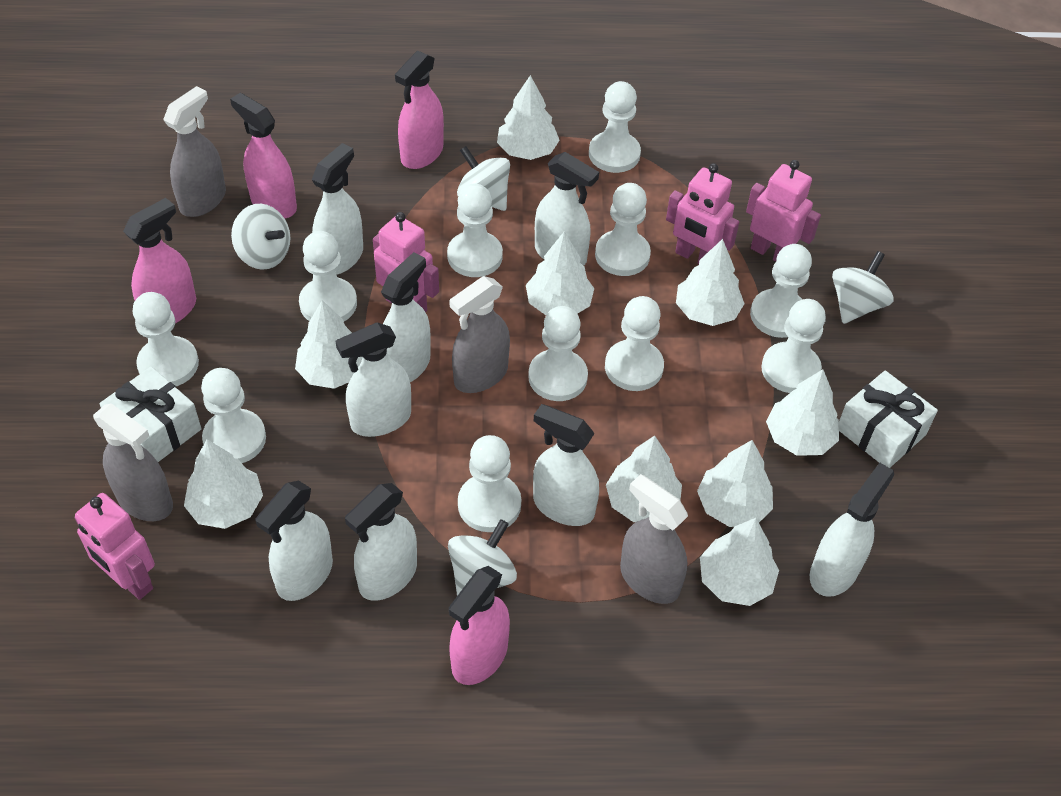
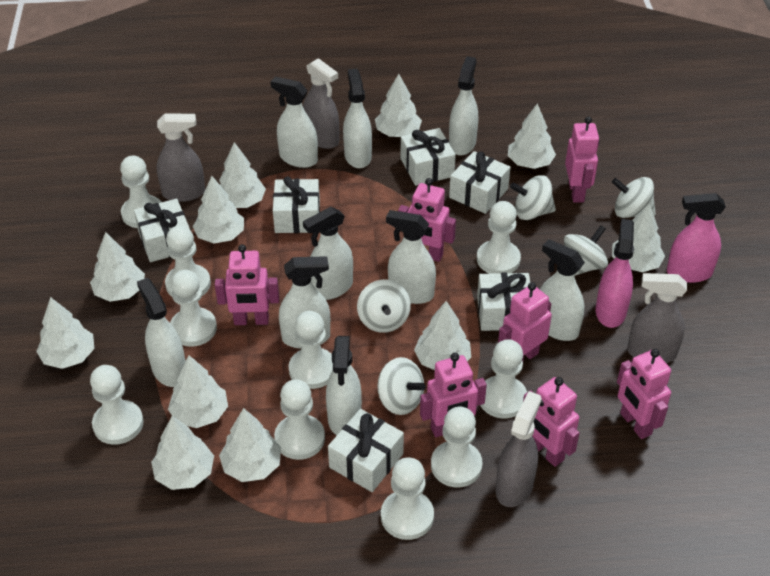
pink robot: 4 -> 7
pink spray bottle: 4 -> 2
white gift: 2 -> 6
white pawn: 11 -> 10
white spinning top: 4 -> 5
white spray bottle: 8 -> 9
white tree: 9 -> 11

